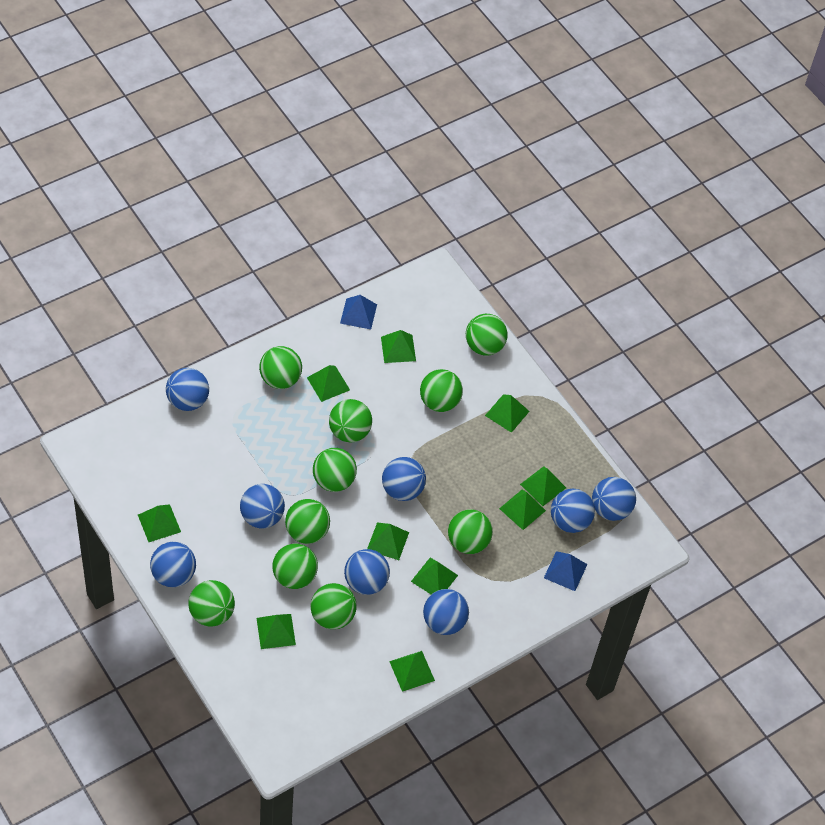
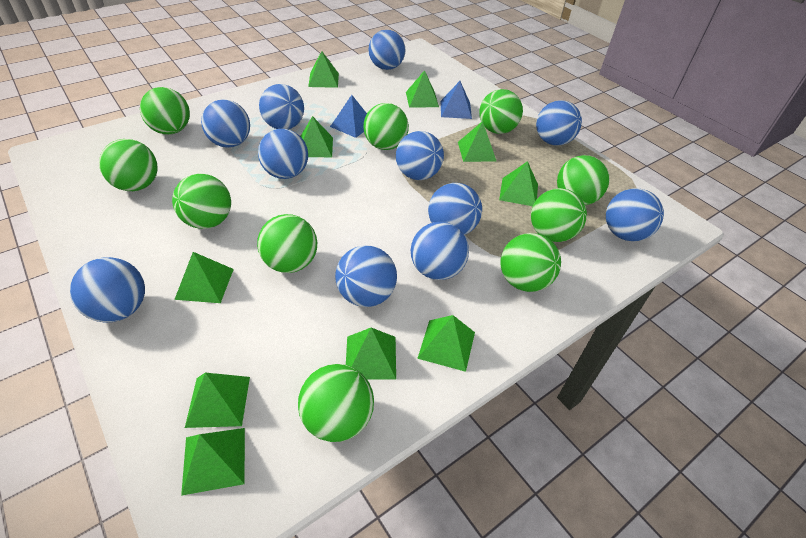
blue ball: 8 -> 11

